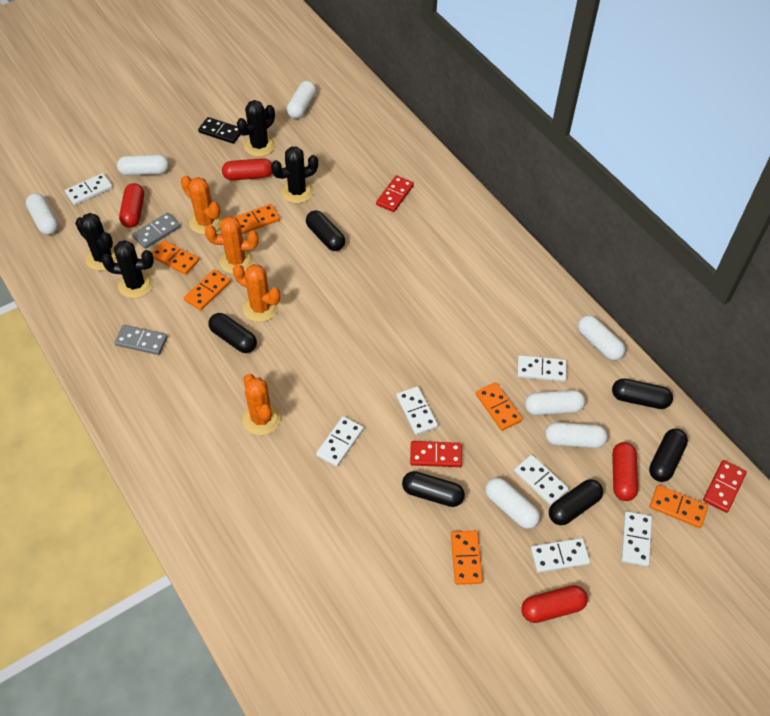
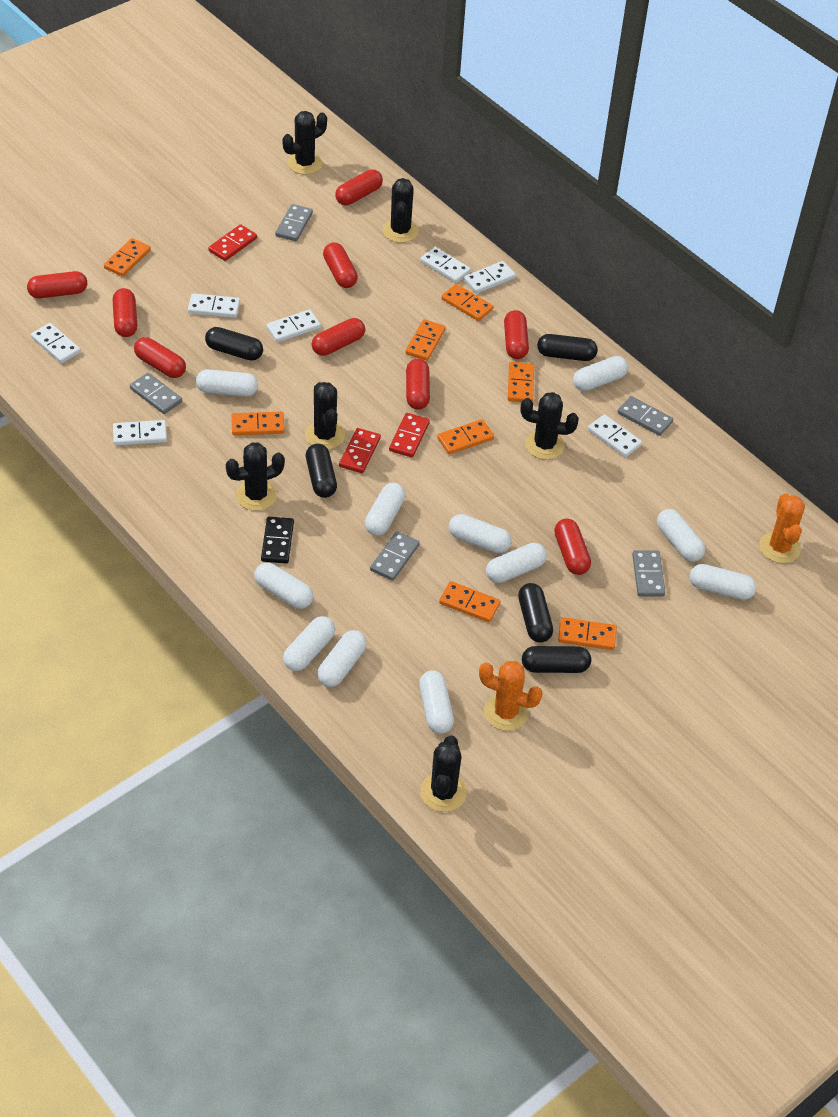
black cactus: 4 -> 6
black capsule: 6 -> 5
grey domino: 2 -> 5
orange cactus: 4 -> 2
orange domino: 6 -> 8
red capsule: 4 -> 9
white capsule: 7 -> 11

